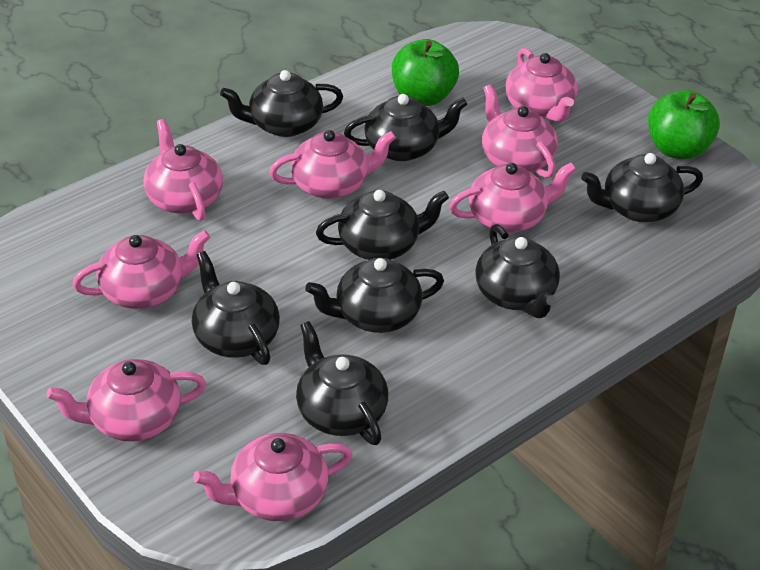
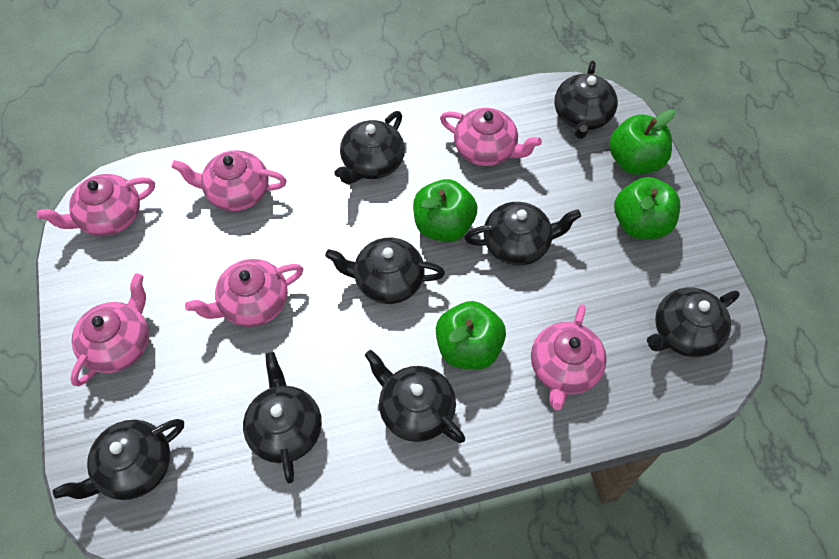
green apple: 2 -> 4
pink teapot: 8 -> 6

